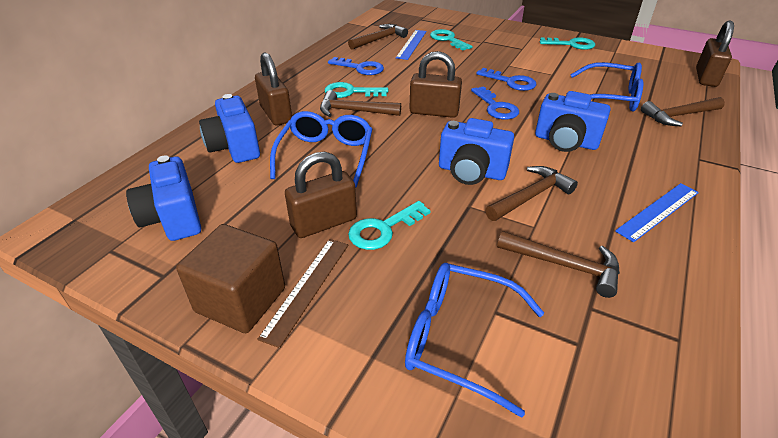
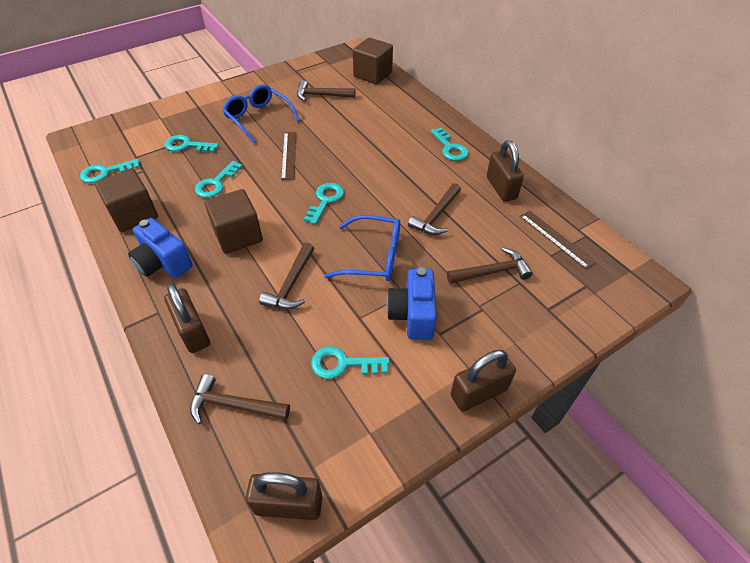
blue camera: 4 -> 2
blue glasses: 3 -> 2
blue key: 3 -> 0
blue ruler: 2 -> 0
brown cube: 1 -> 3
brown ruler: 1 -> 2
turquoise key: 4 -> 6

